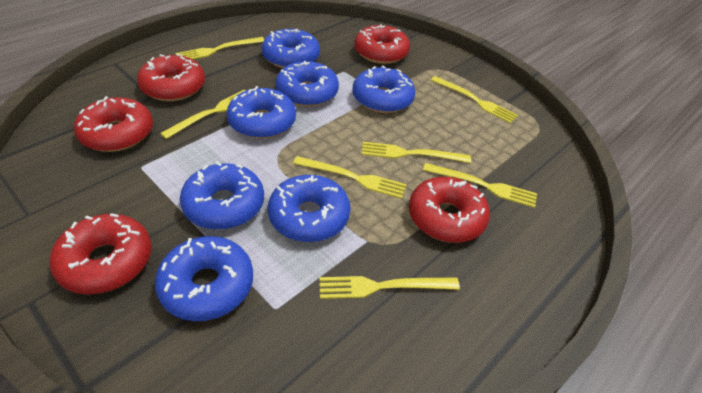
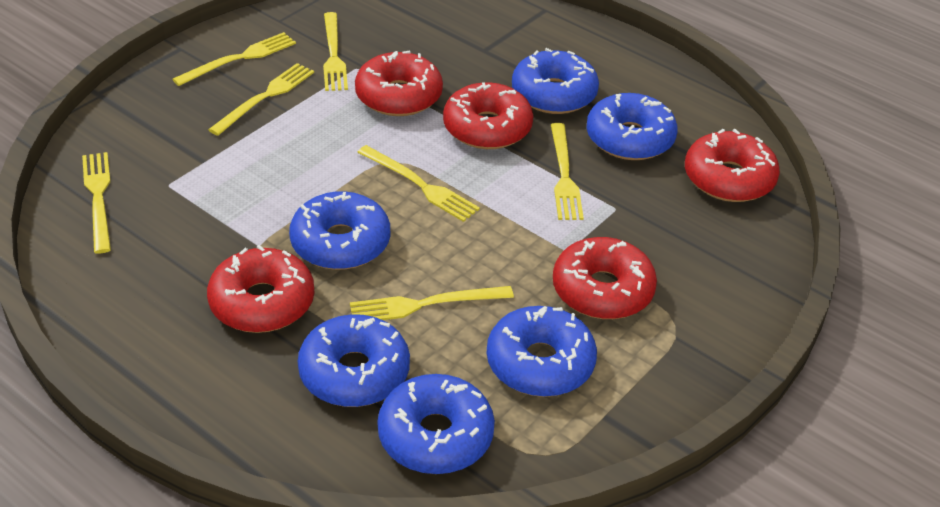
blue donut: 7 -> 6

